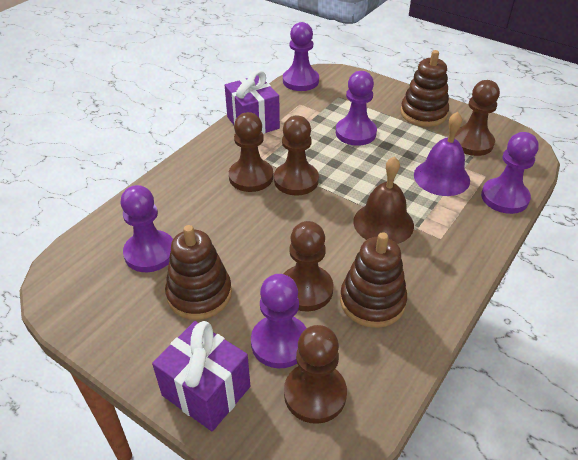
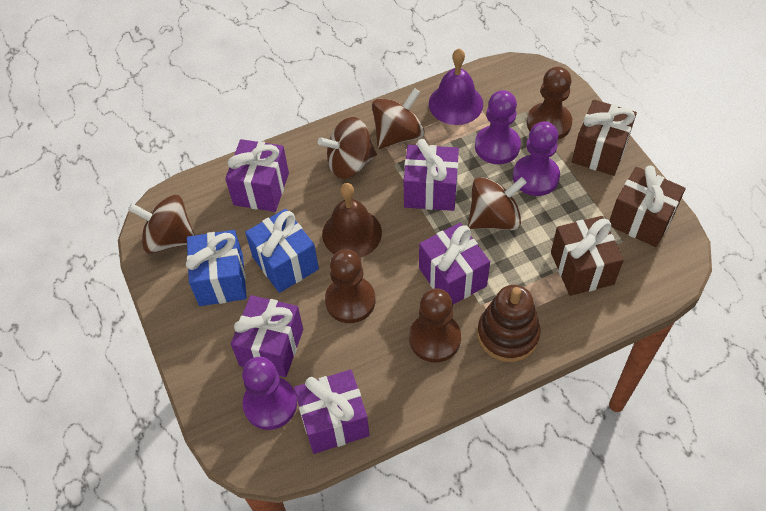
blue gift: 0 -> 2
brown gift: 0 -> 3
brown pawn: 5 -> 3
brown spinning top: 0 -> 4
brown stacking toy: 3 -> 1
purple gift: 2 -> 5
purple pawn: 5 -> 3

